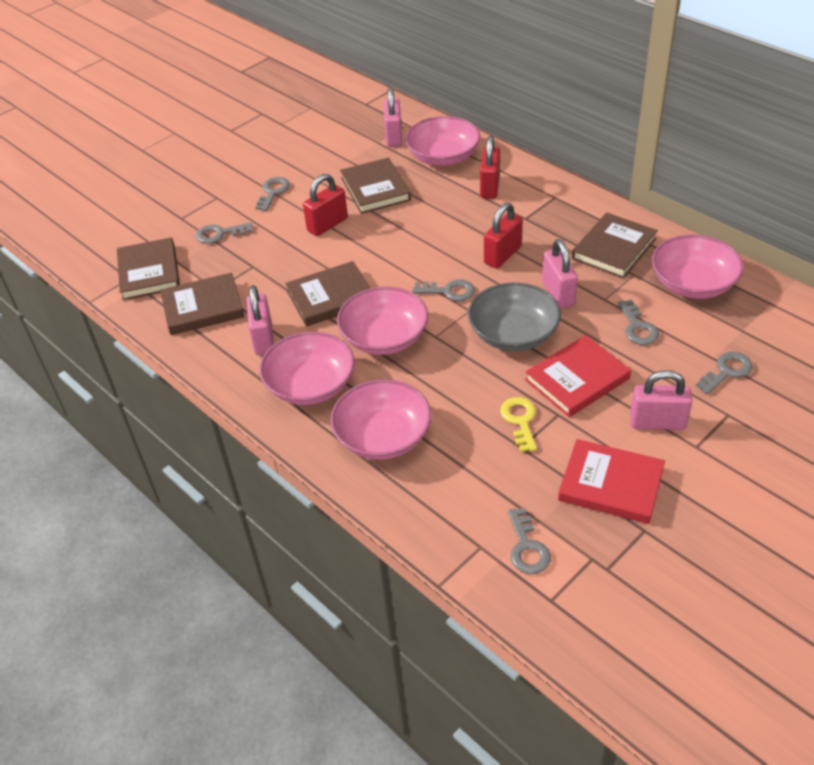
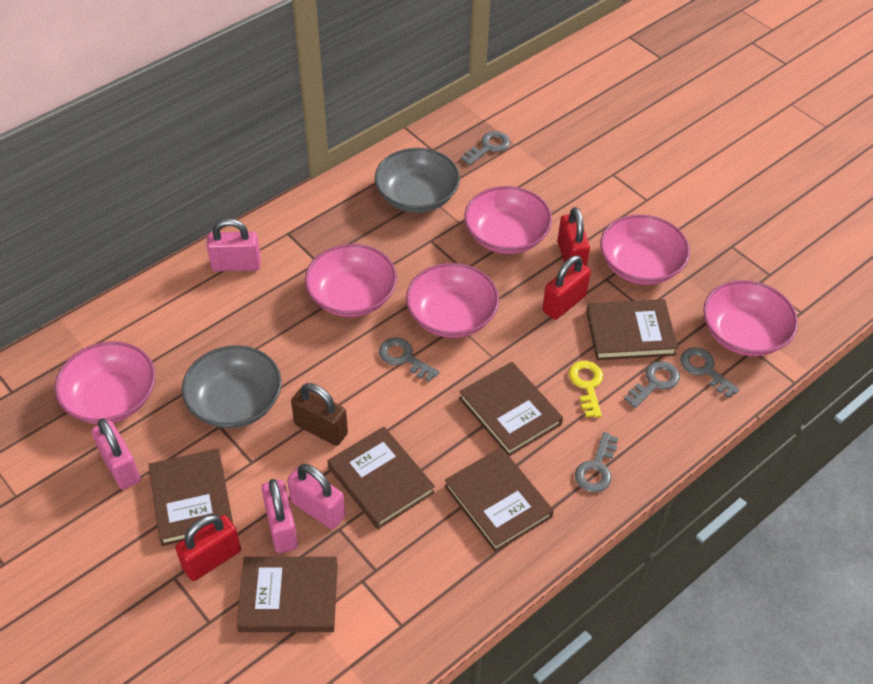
brown book: 5 -> 6
brown padlock: 0 -> 1
grey bowl: 1 -> 2
grey key: 6 -> 5
pink bowl: 5 -> 6
red book: 2 -> 0

